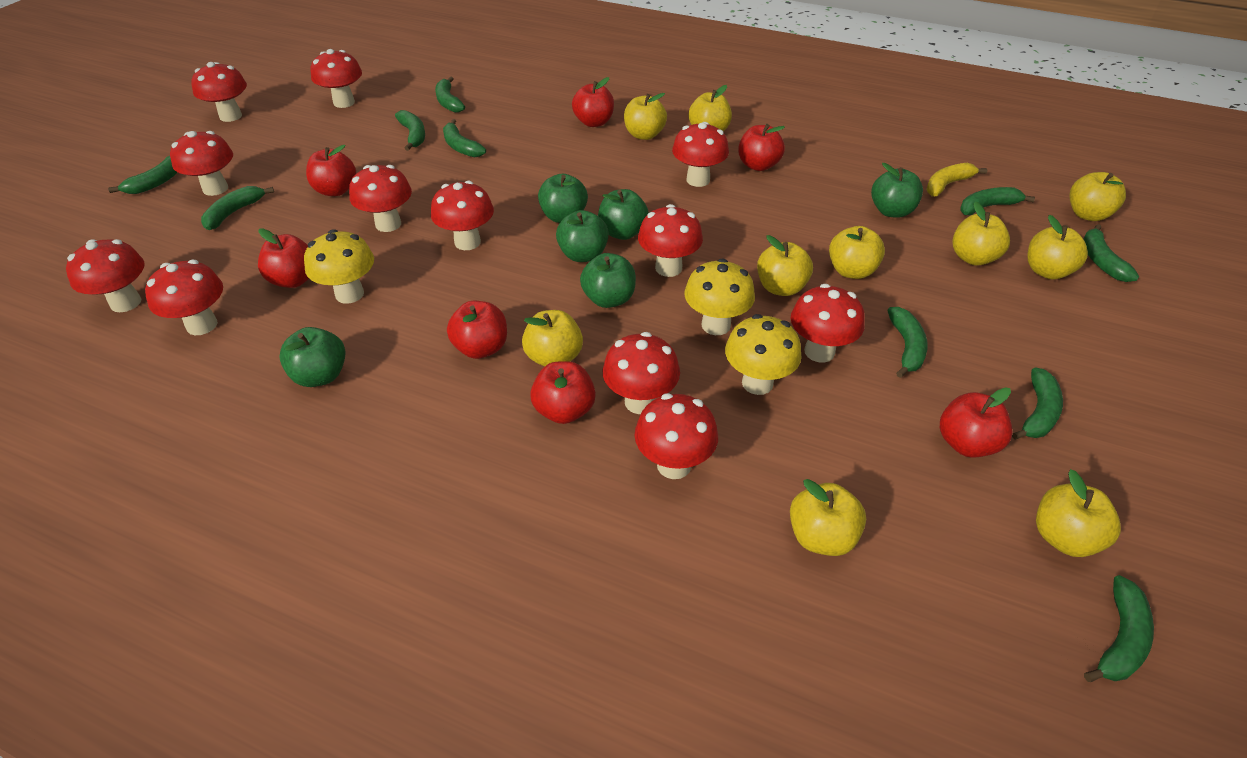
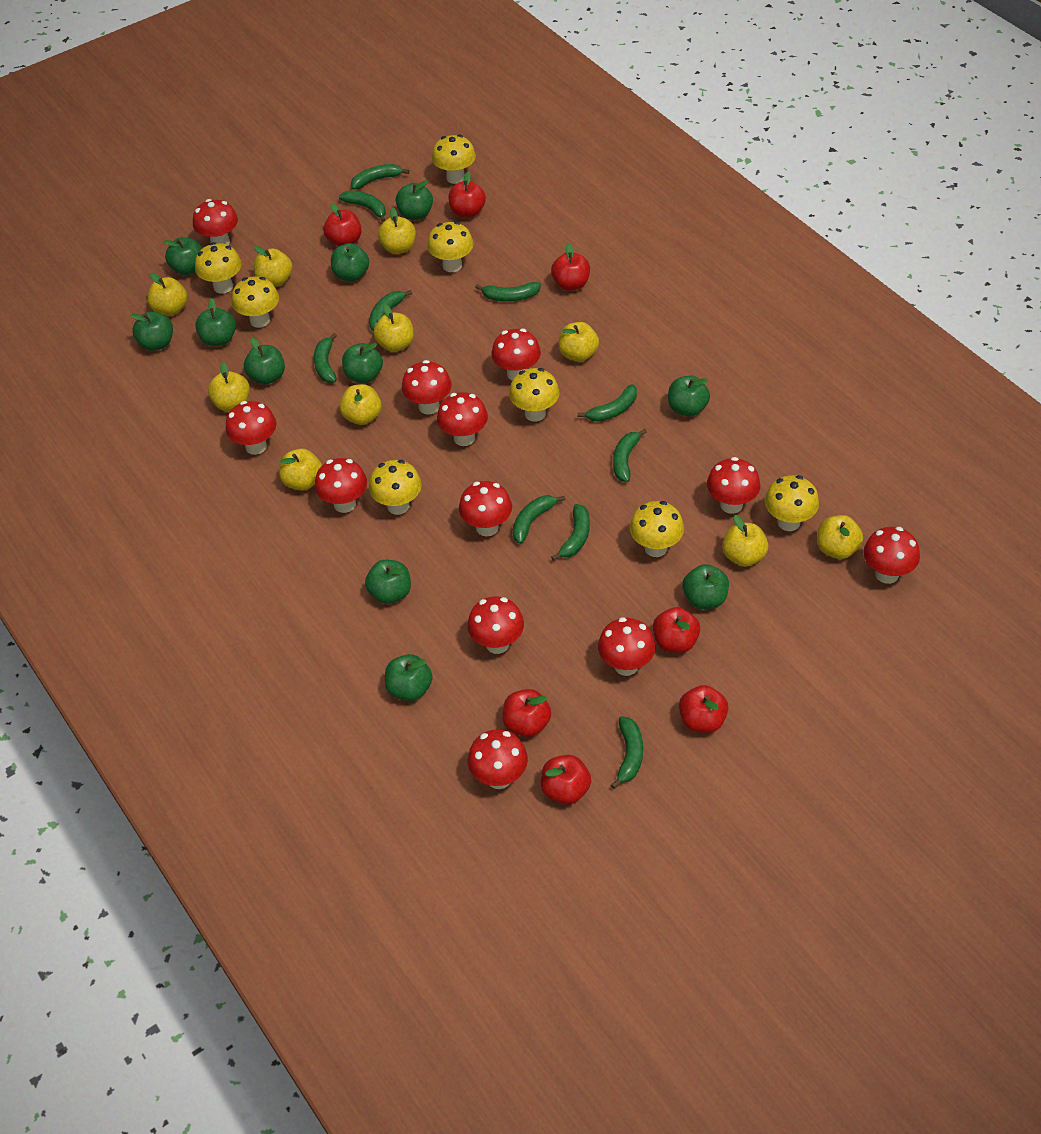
green apple: 6 -> 11
yellow banana: 1 -> 0
yellow mushroom: 3 -> 8

